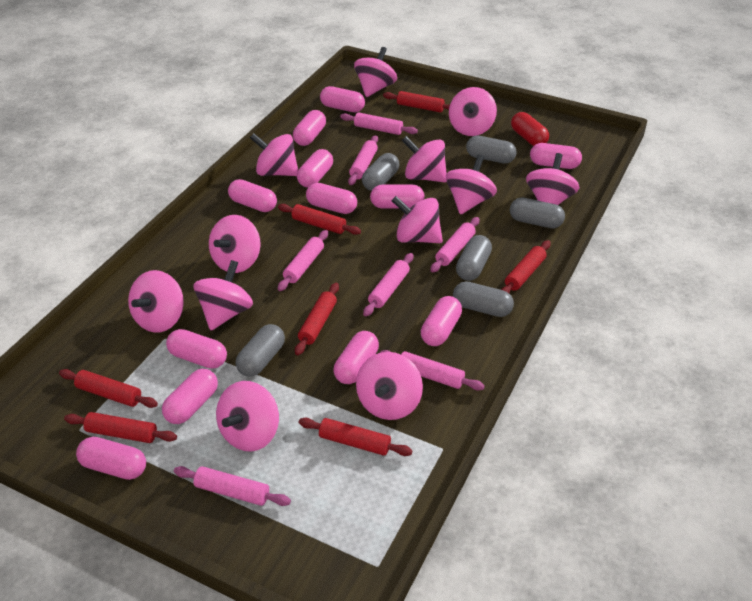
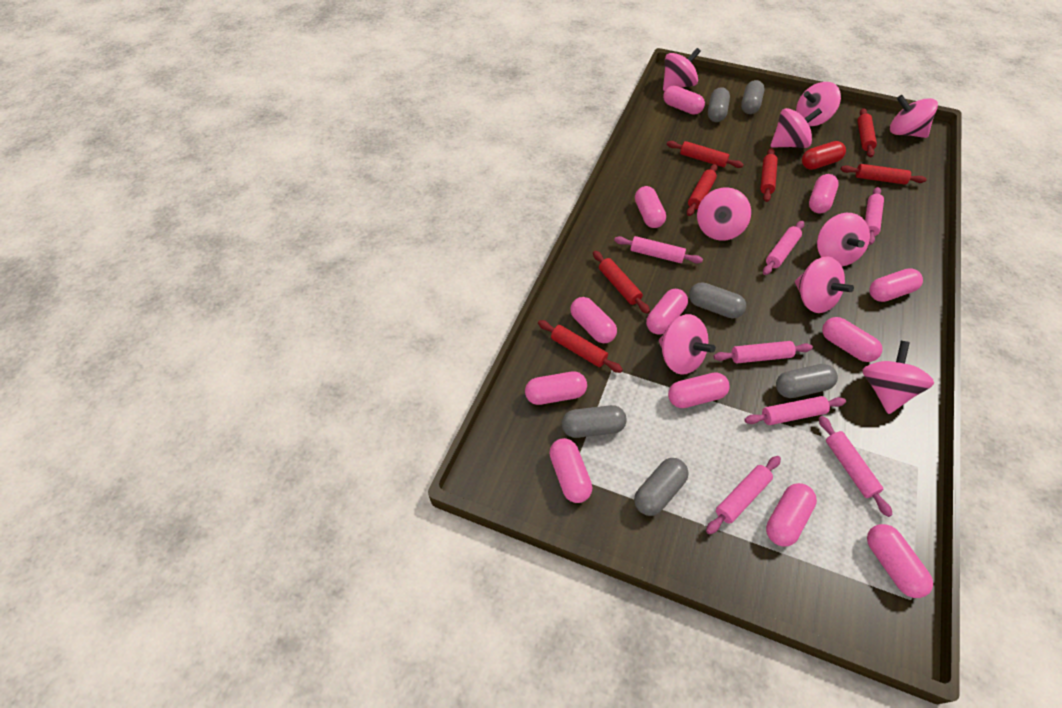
pink spinning top: 12 -> 9

